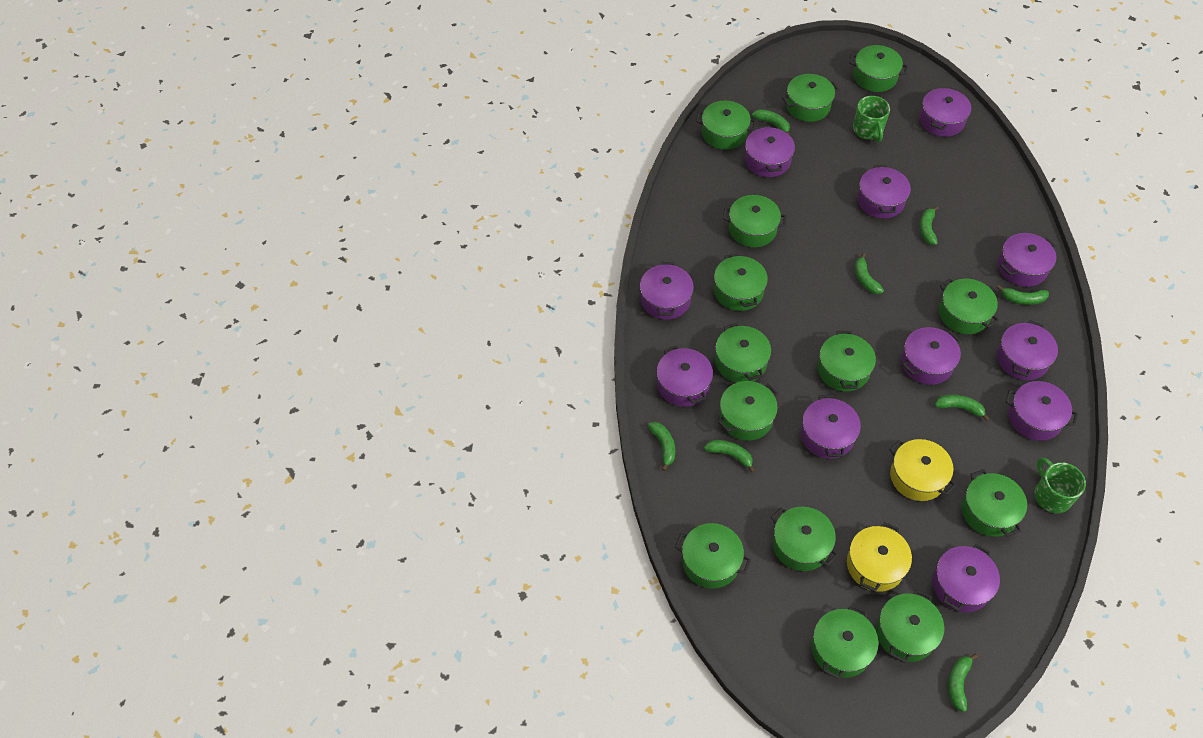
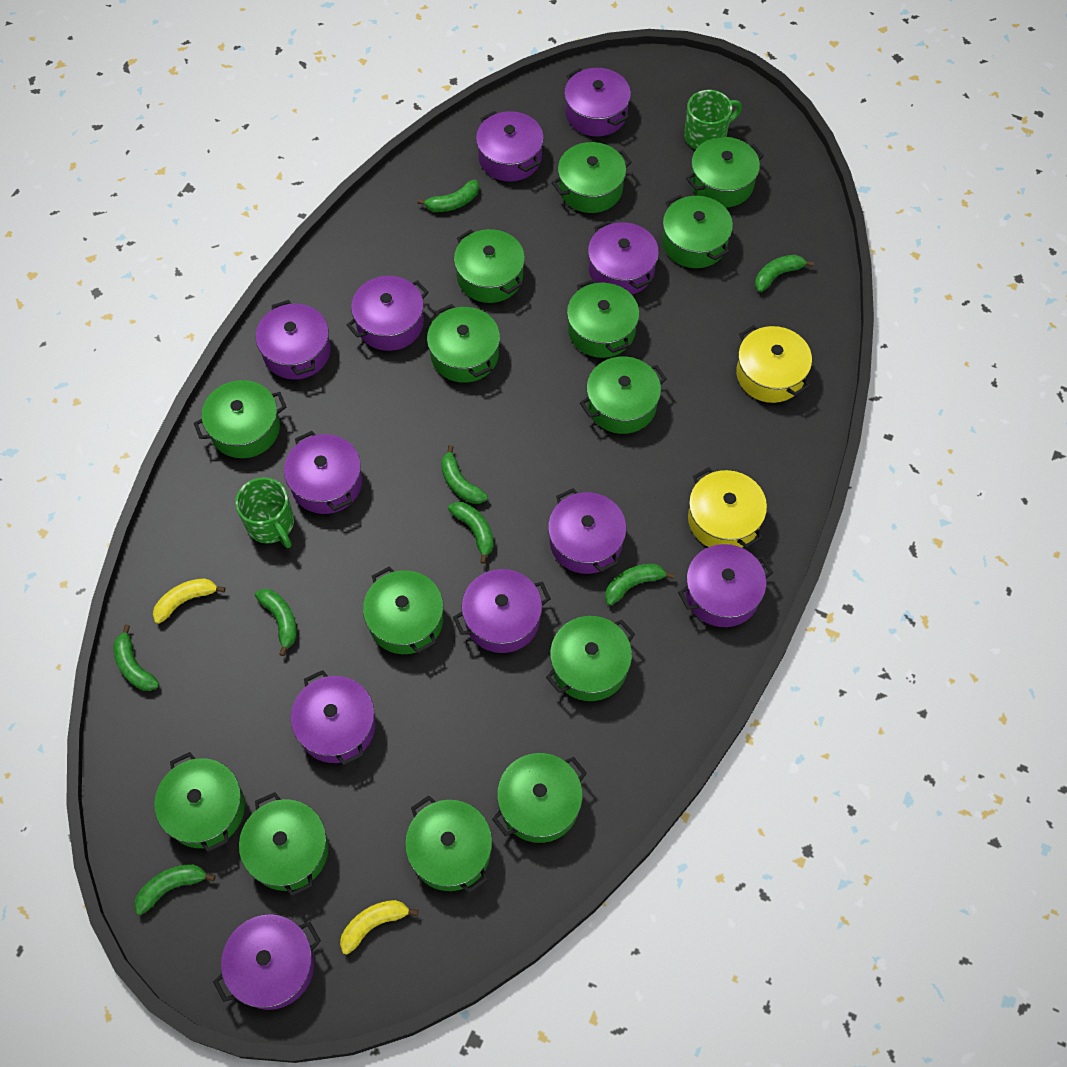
yellow banana: 0 -> 2

